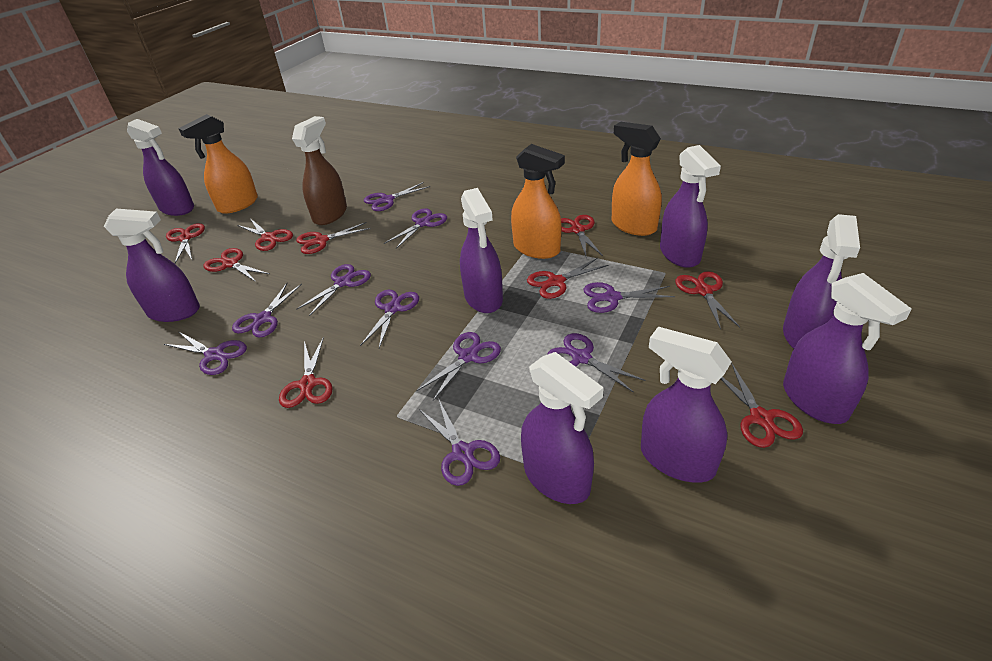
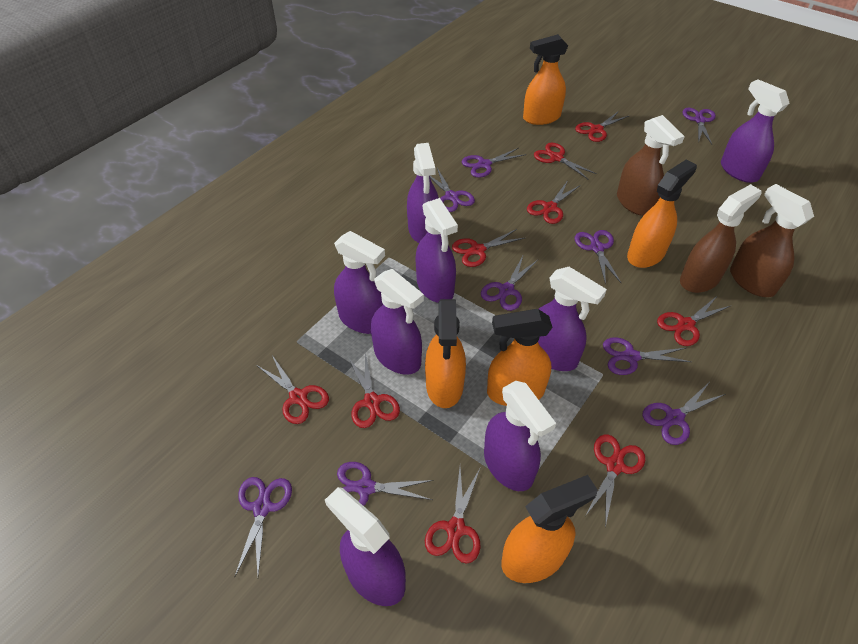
brown spray bottle: 1 -> 3
orange spray bottle: 3 -> 5
purple scissors: 10 -> 9

